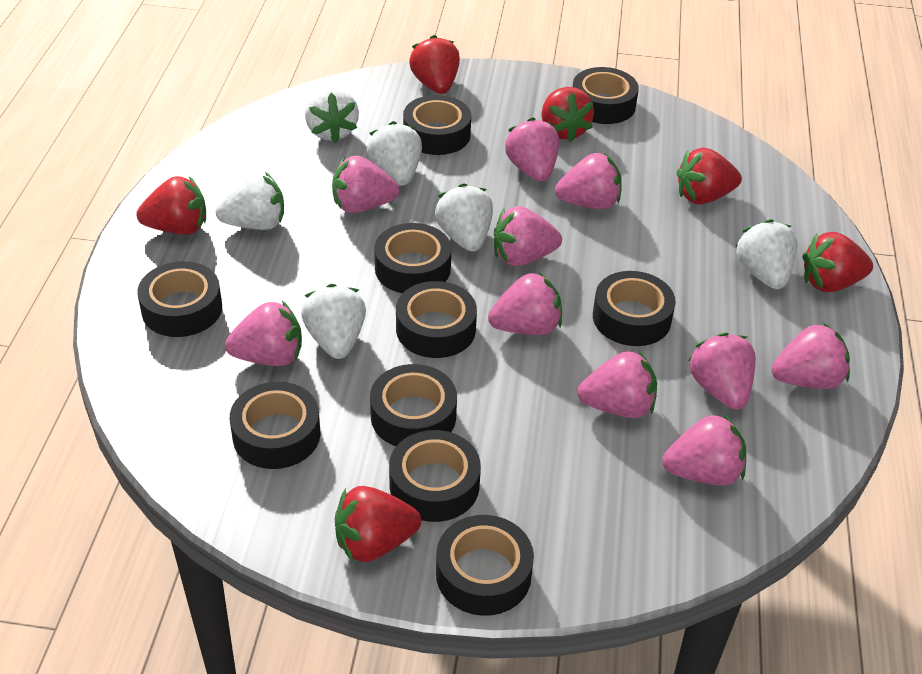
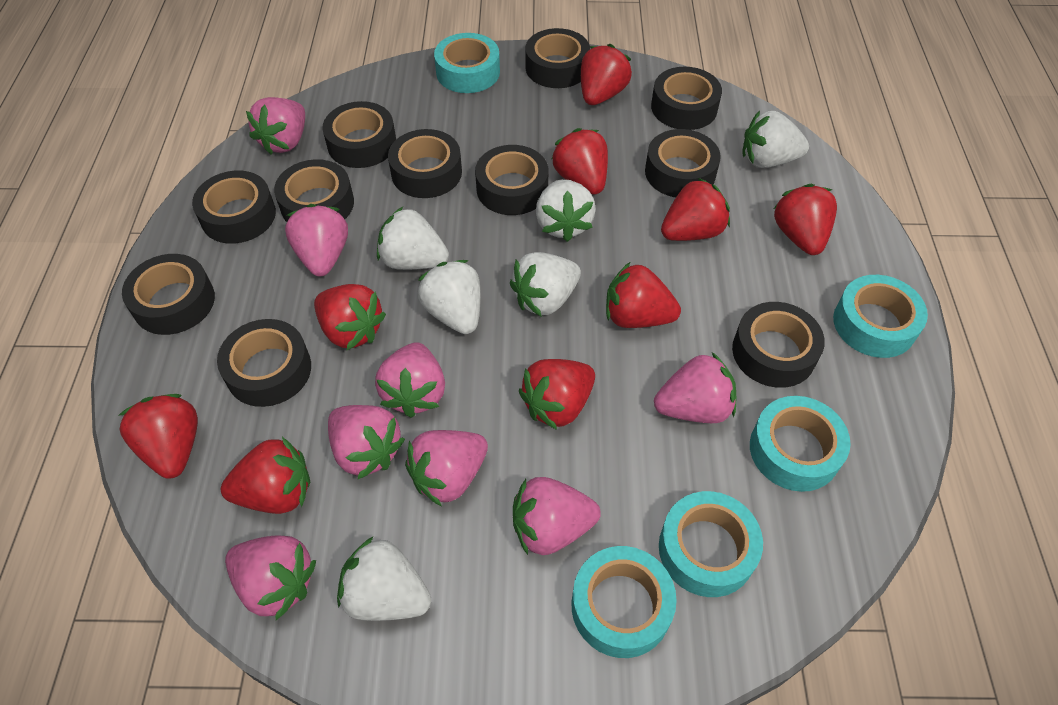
black tape: 10 -> 11
pink strawberry: 10 -> 8
red strawberry: 6 -> 9
turquoise tape: 0 -> 5

